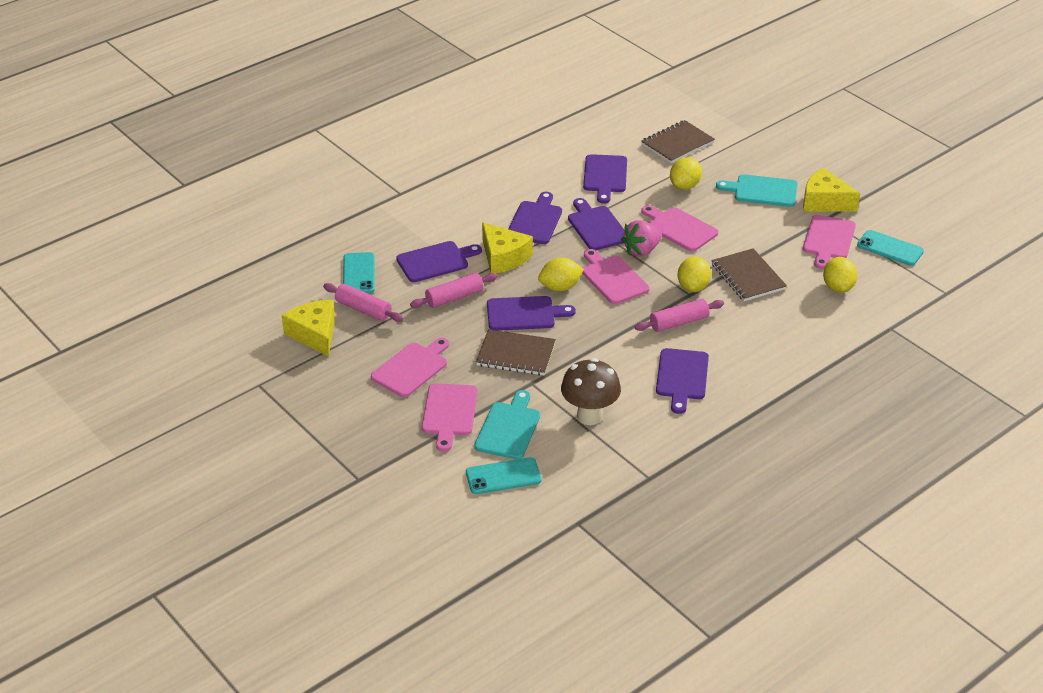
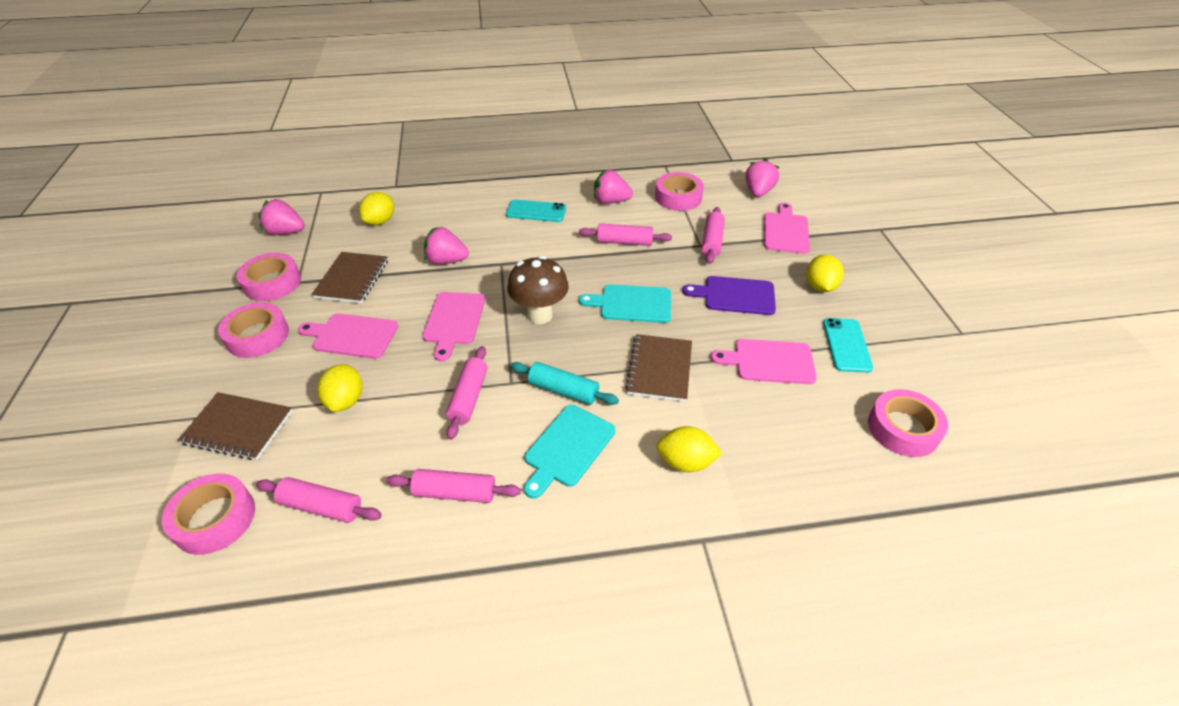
pink cutting board: 5 -> 4
pink rolling pin: 3 -> 5
pink strawberry: 1 -> 4
pink tape: 0 -> 5
purple cutting board: 6 -> 1
turquoise phone: 3 -> 2
turquoise rolling pin: 0 -> 1
yellow cheese: 3 -> 0

